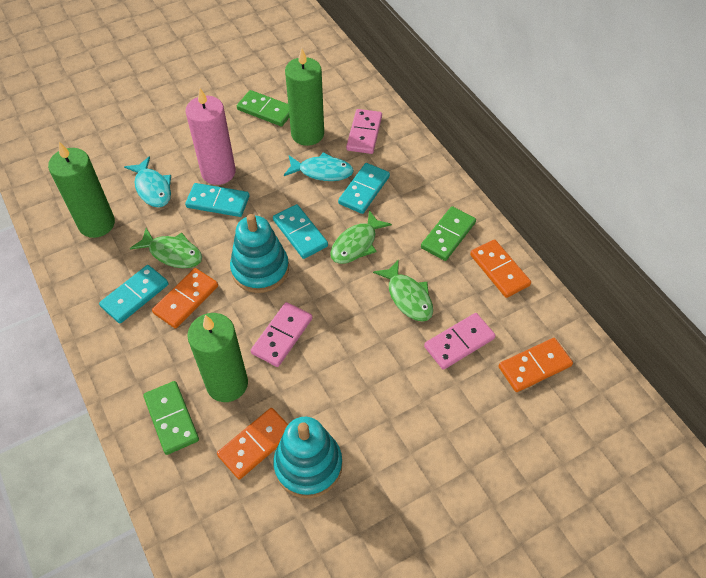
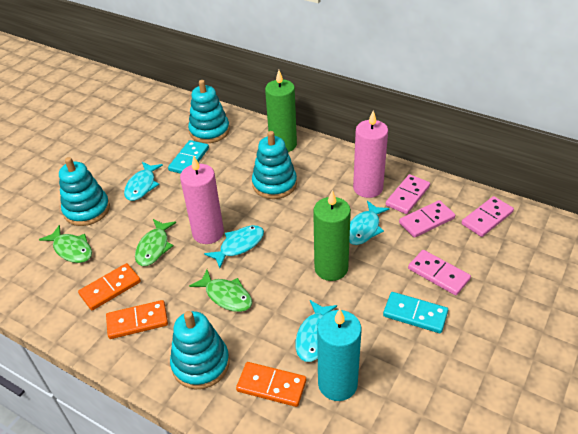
green candle: 3 -> 2
green domino: 3 -> 0
orange domino: 4 -> 3
pink candle: 1 -> 2
pink domino: 3 -> 4
turquoise candle: 0 -> 1
turquoise domino: 4 -> 2
turquoise fish: 2 -> 4
turquoise stacking toy: 2 -> 4

